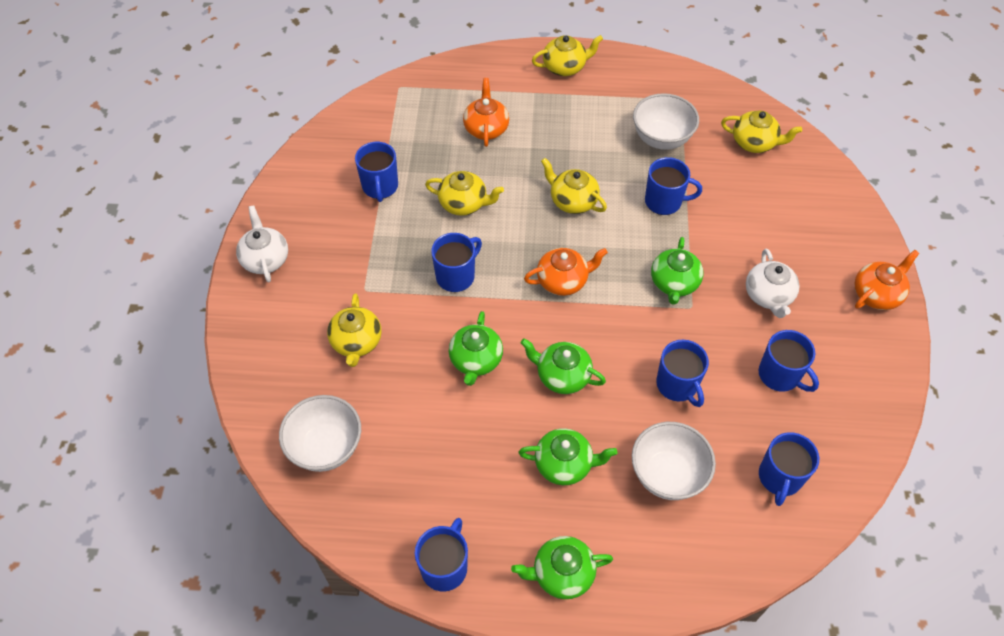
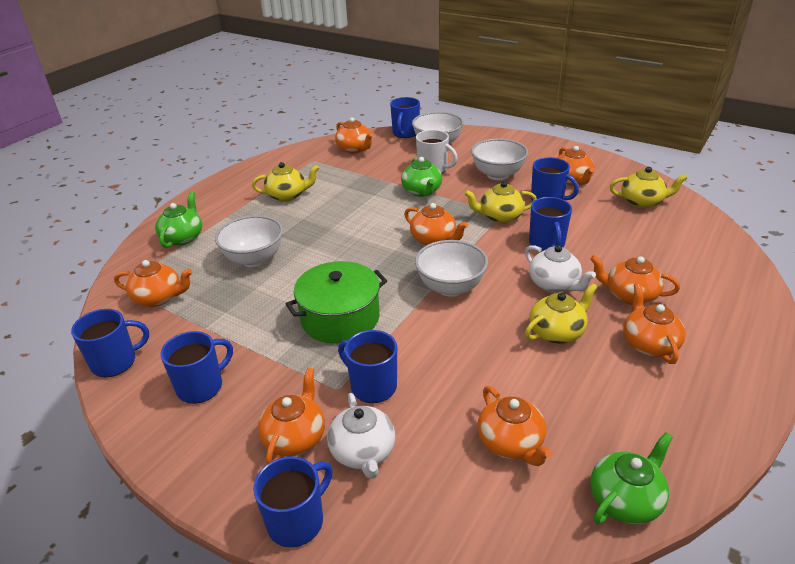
green pot: 0 -> 1
green teapot: 5 -> 3
orange teapot: 3 -> 8
white bowl: 3 -> 4
white mug: 0 -> 1
yellow teapot: 5 -> 4

